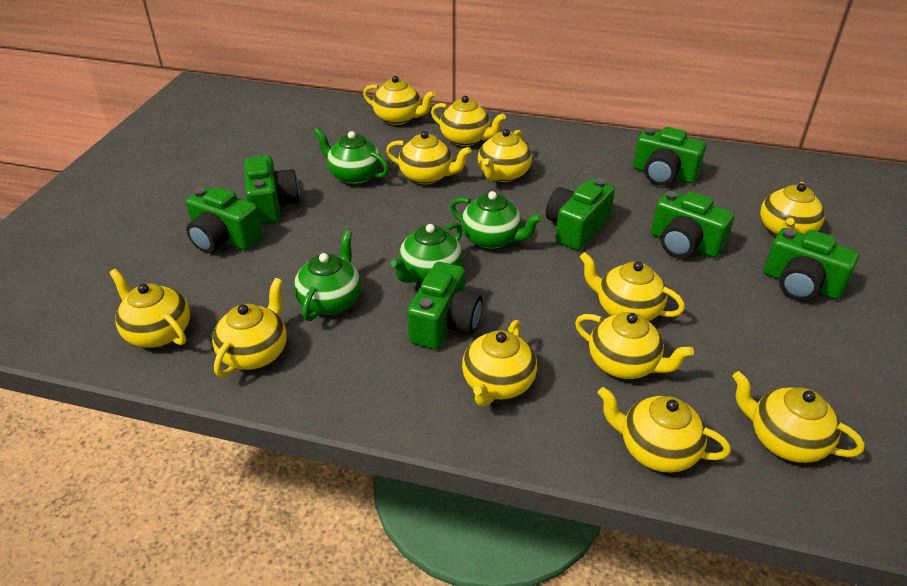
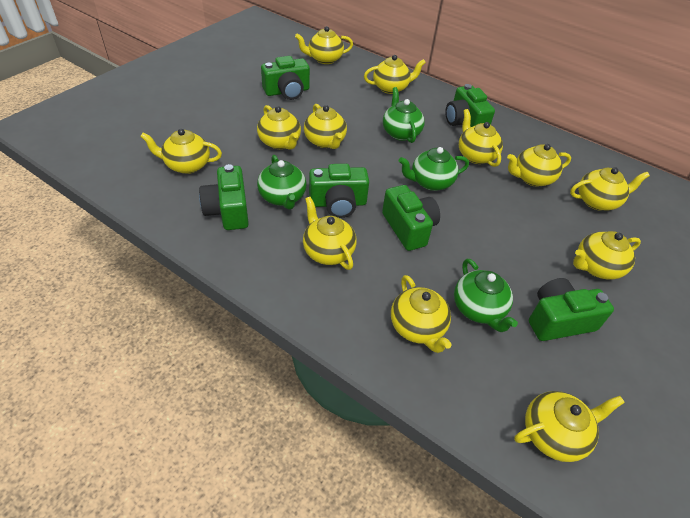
green camera: 7 -> 6

